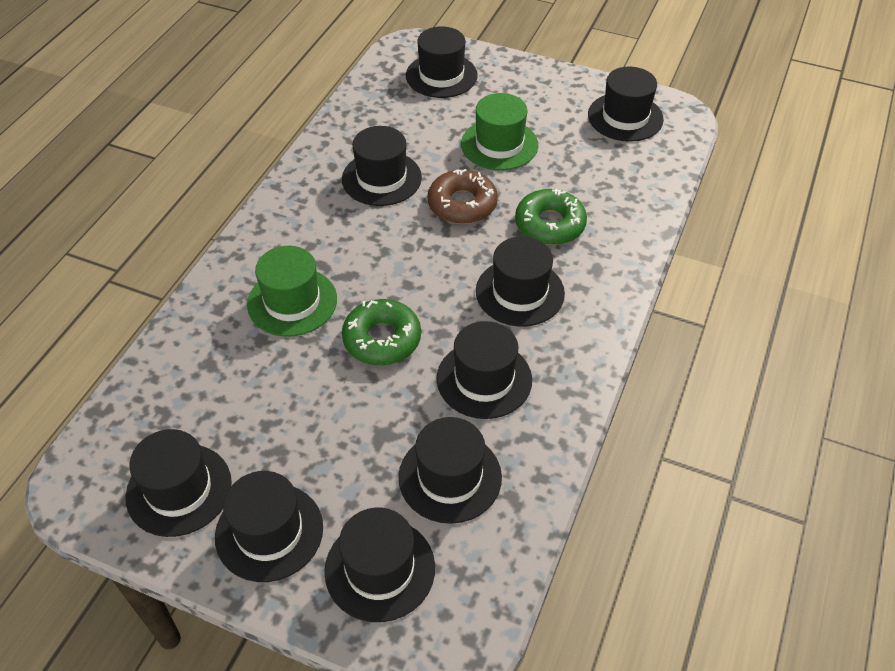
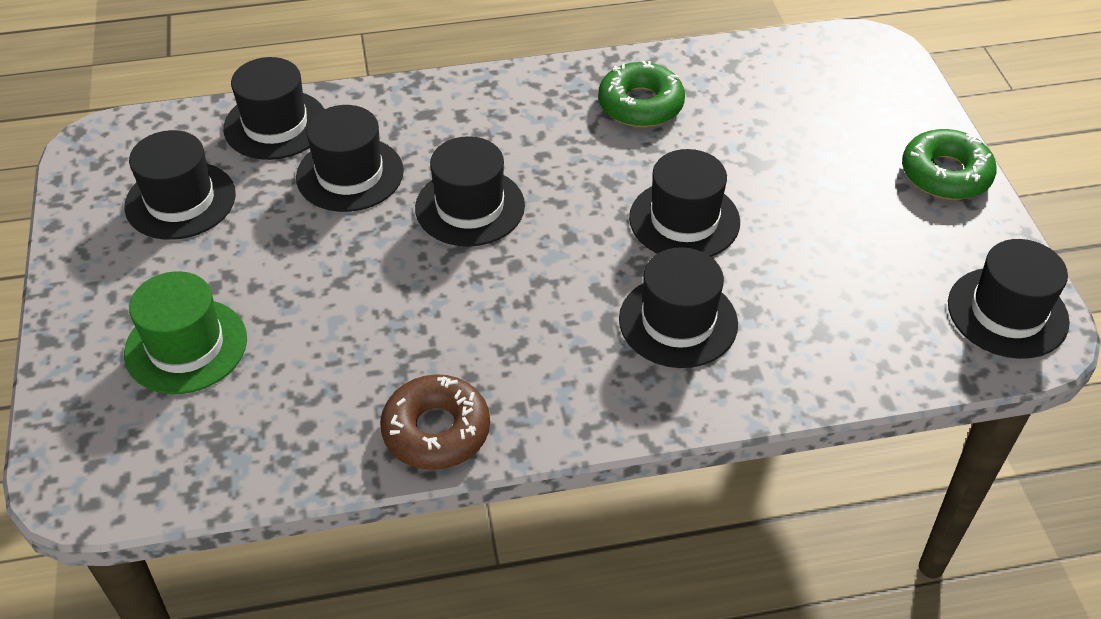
black hat: 9 -> 7
green hat: 2 -> 1

